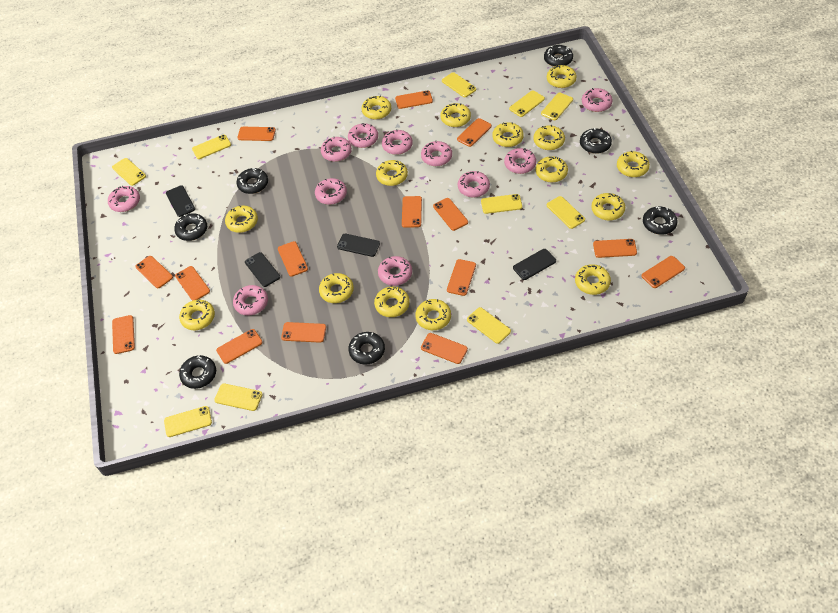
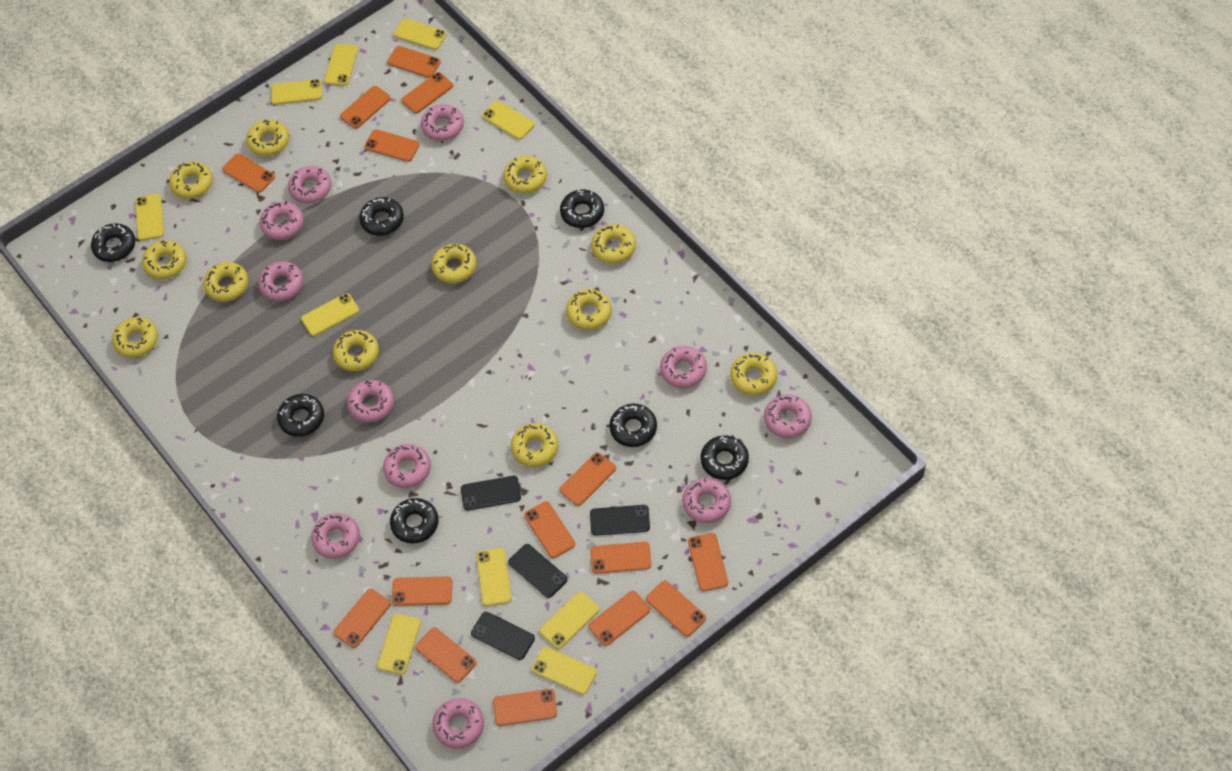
yellow donut: 15 -> 12

